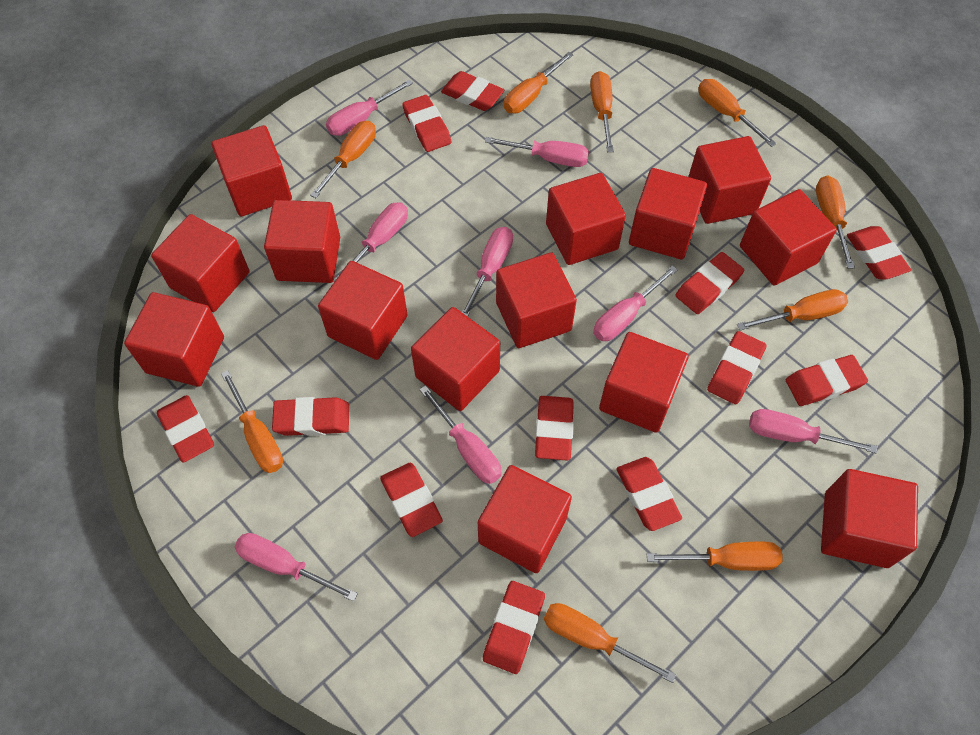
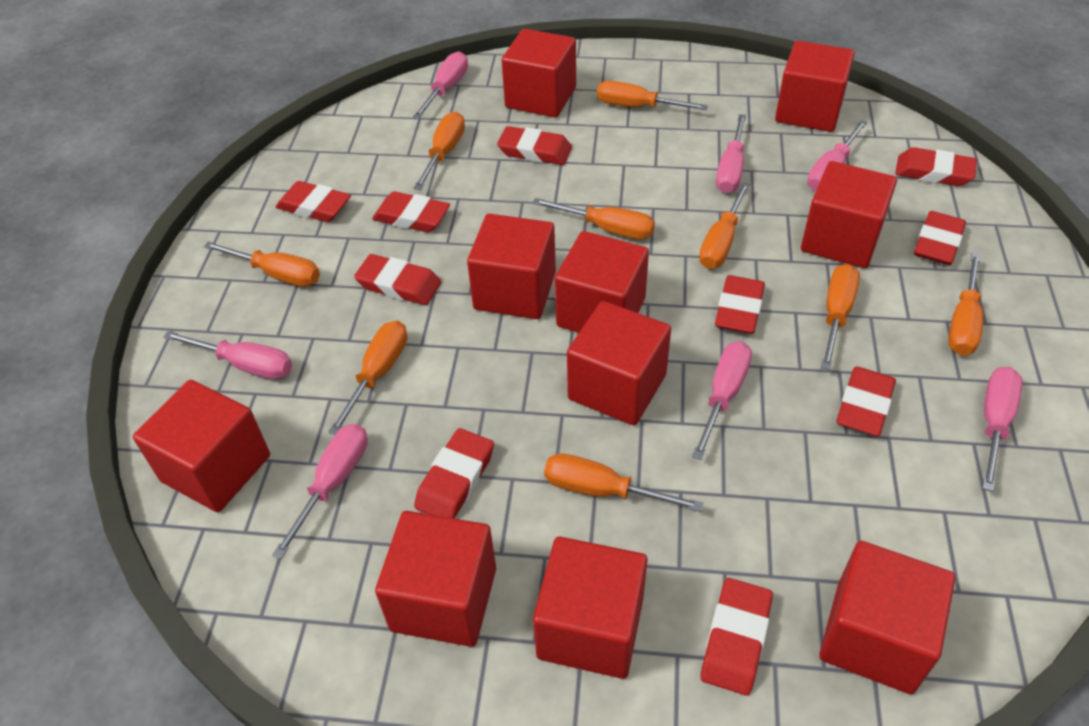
pink screwdriver: 8 -> 7
red cube: 14 -> 10
red eraser: 12 -> 10

